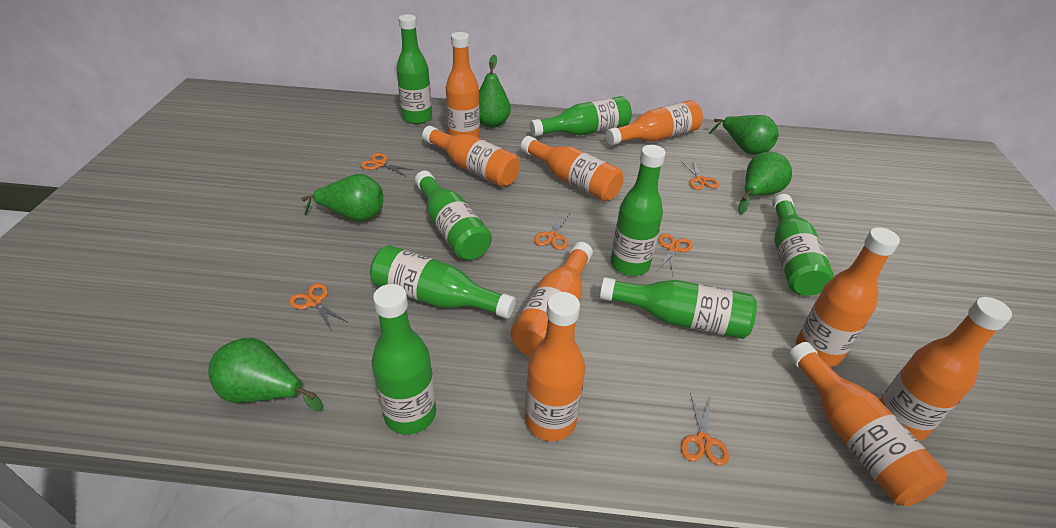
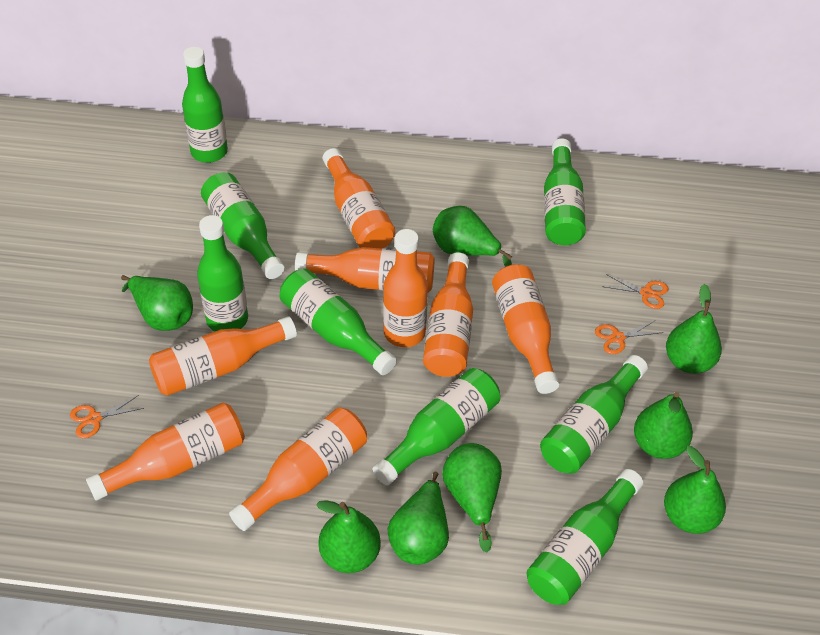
green pear: 5 -> 8
orange bottle: 9 -> 8
orange scissors: 6 -> 3

